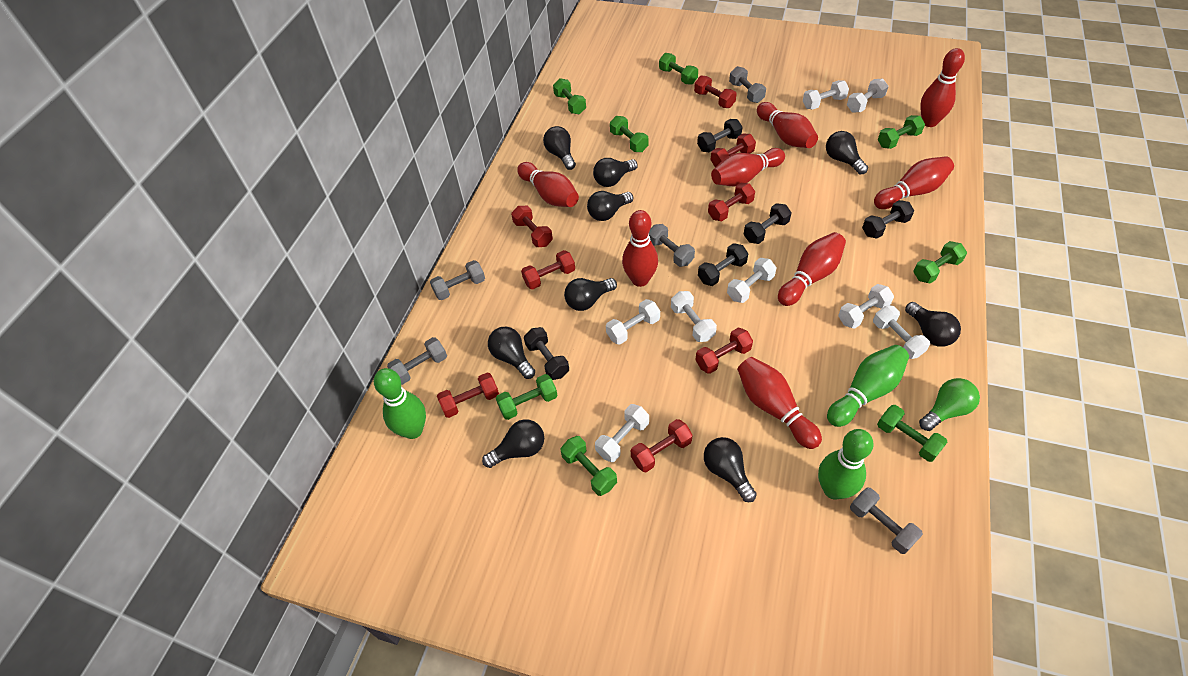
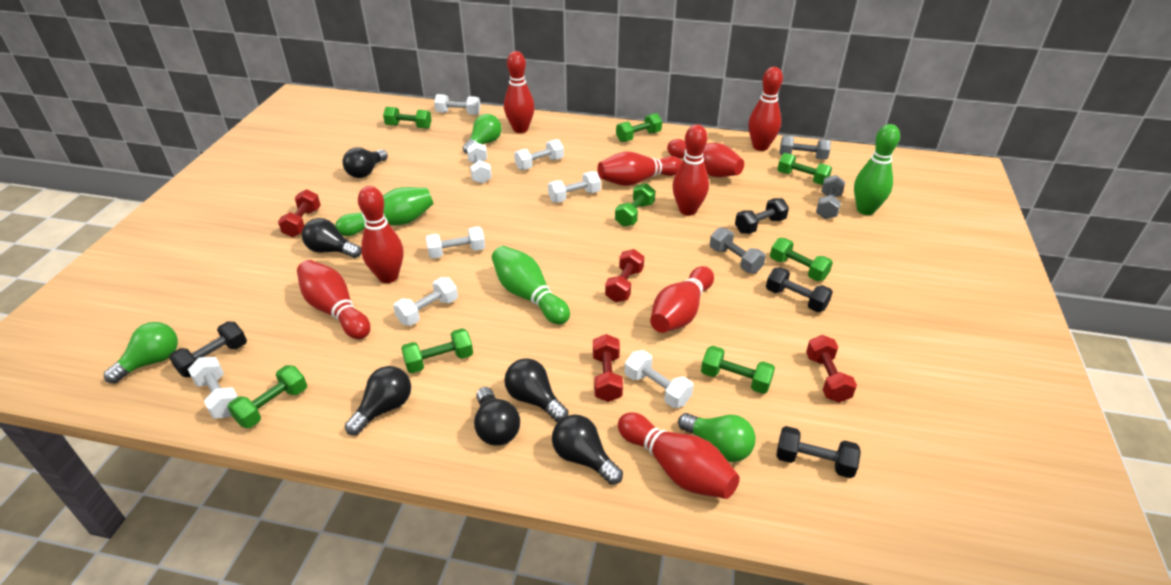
black dumbbell: 5 -> 4
black light bulb: 9 -> 6
green light bulb: 1 -> 3
grey dumbbell: 5 -> 3
red bowling pin: 8 -> 9
red dumbbell: 8 -> 4

